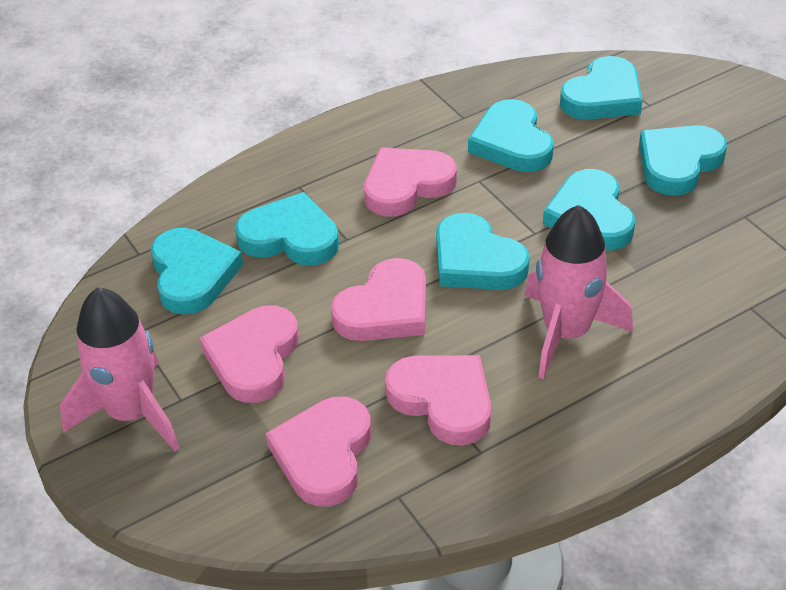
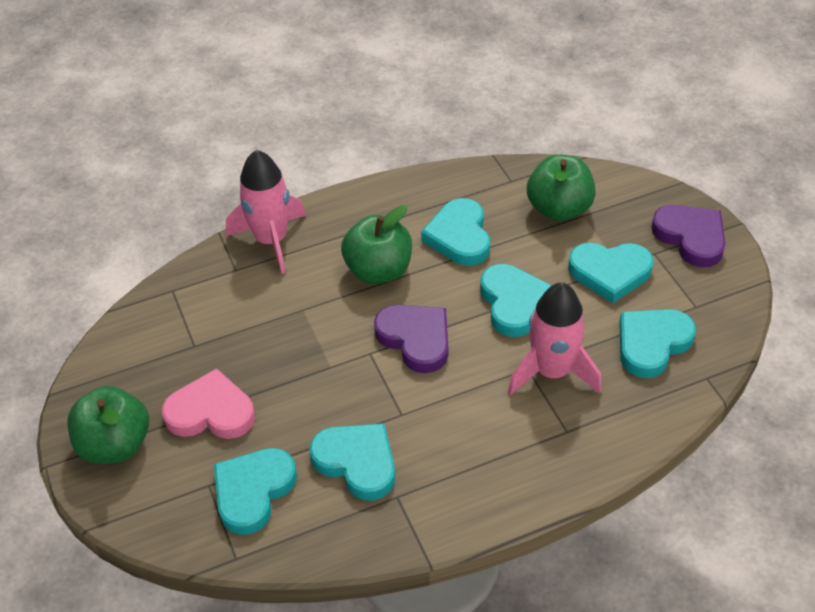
green apple: 0 -> 3
pink heart: 5 -> 1
purple heart: 0 -> 2
turquoise heart: 7 -> 6

